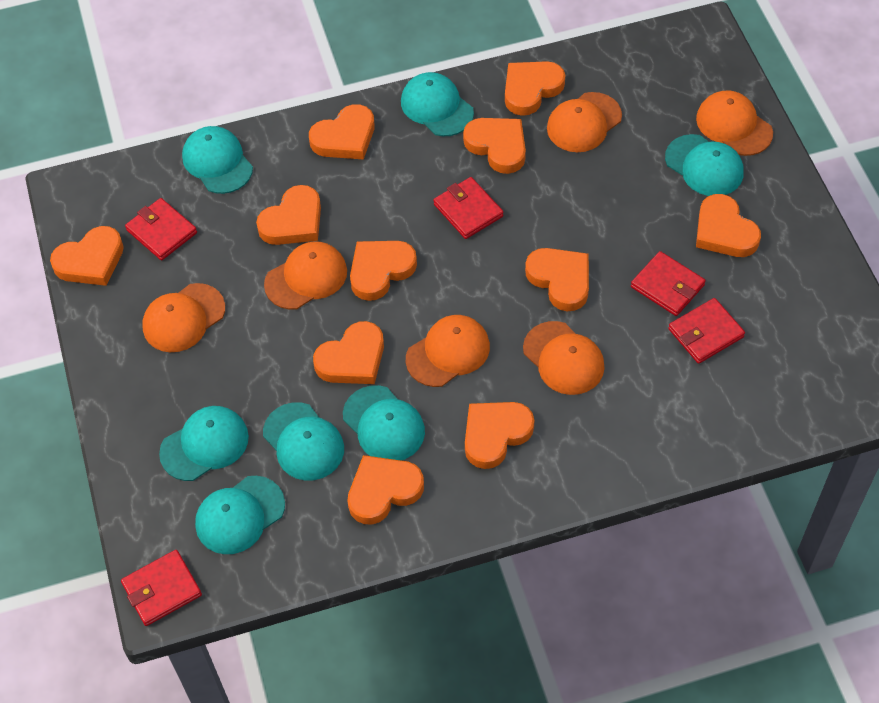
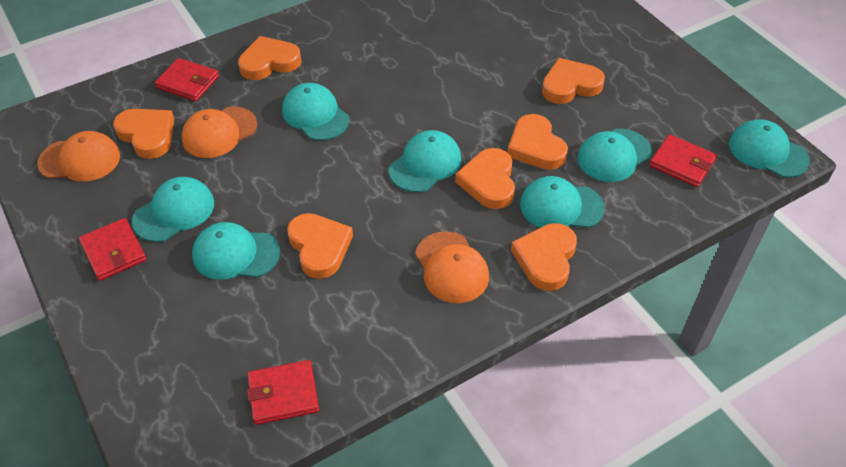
orange cap: 6 -> 3
orange heart: 11 -> 7
red wallet: 5 -> 4

